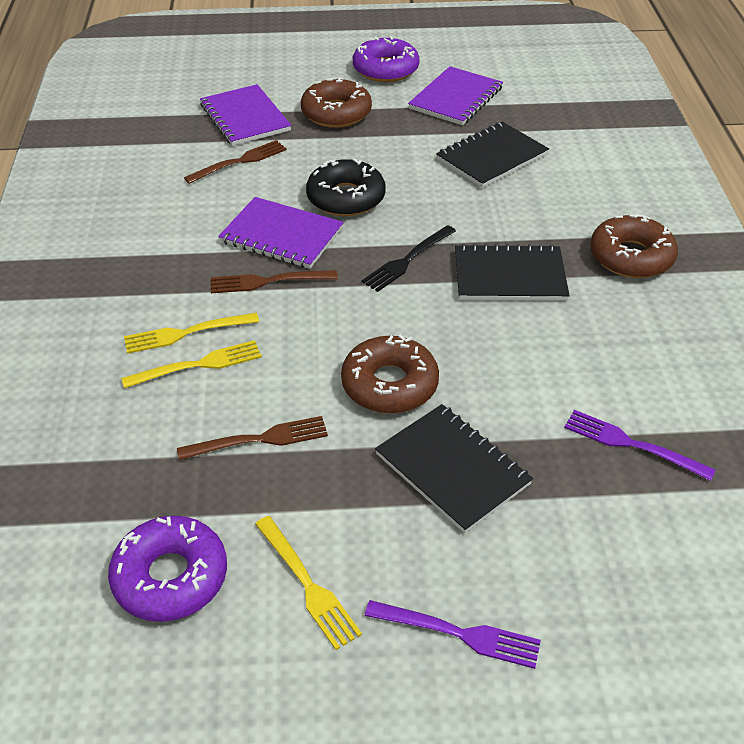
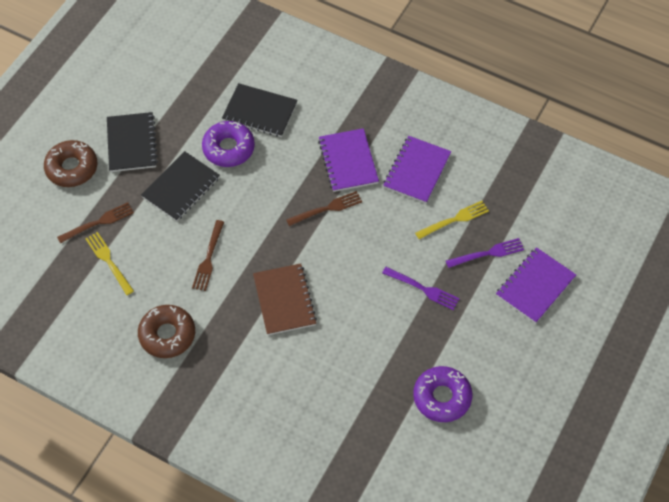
black donut: 1 -> 0
black fork: 1 -> 0
brown donut: 3 -> 2
brown notebook: 0 -> 1
yellow fork: 3 -> 2

